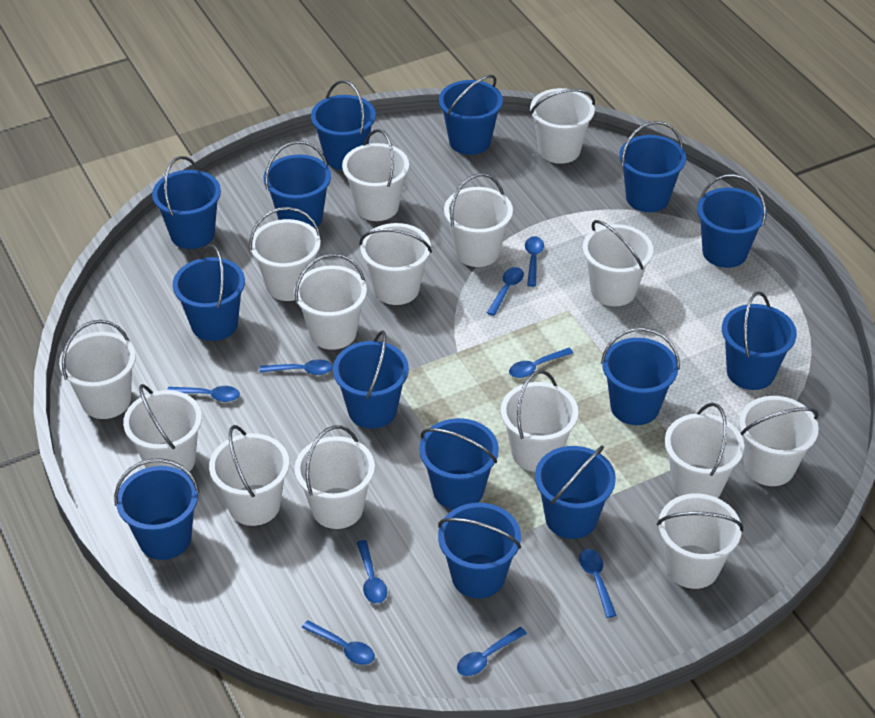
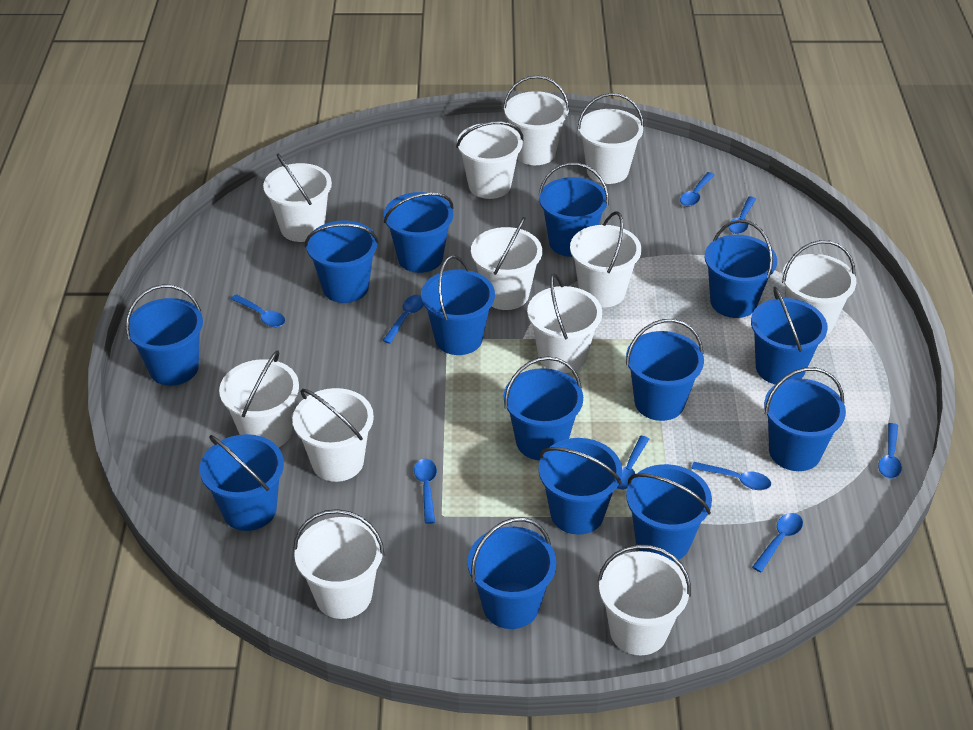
white bucket: 15 -> 12

